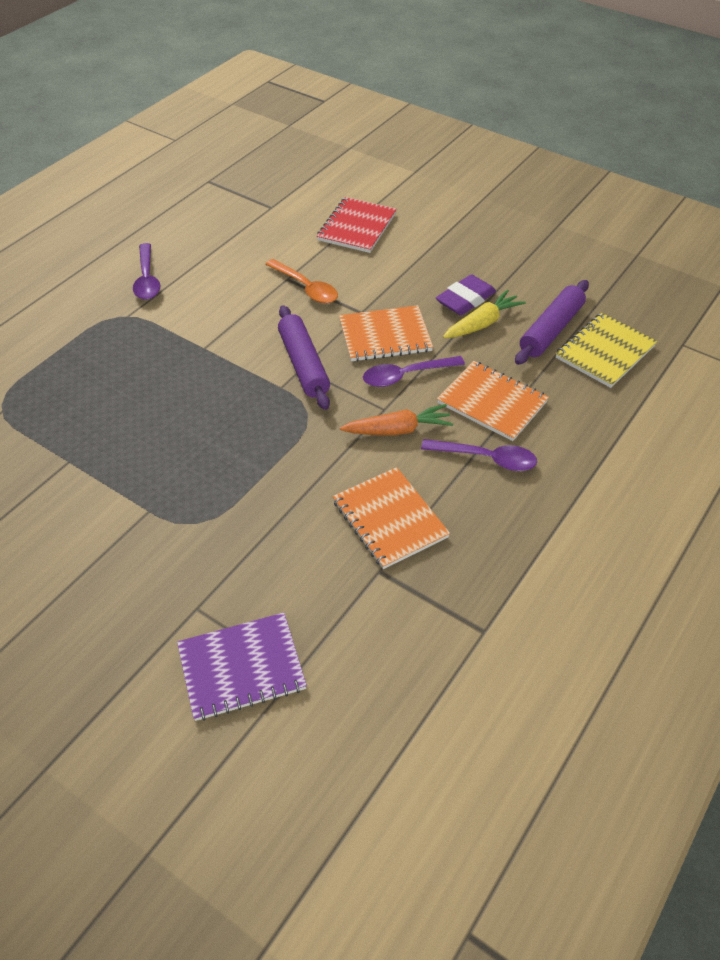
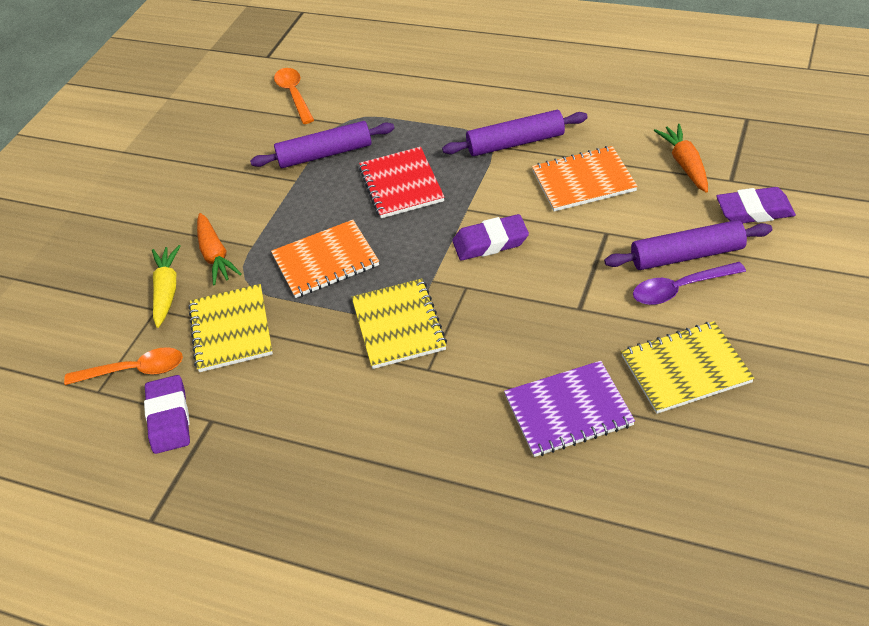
orange carrot: 1 -> 2
orange notebook: 3 -> 2
orange spoon: 1 -> 2
purple eraser: 1 -> 3
purple rolling pin: 2 -> 3
purple spoon: 3 -> 1
yellow notebook: 1 -> 3

